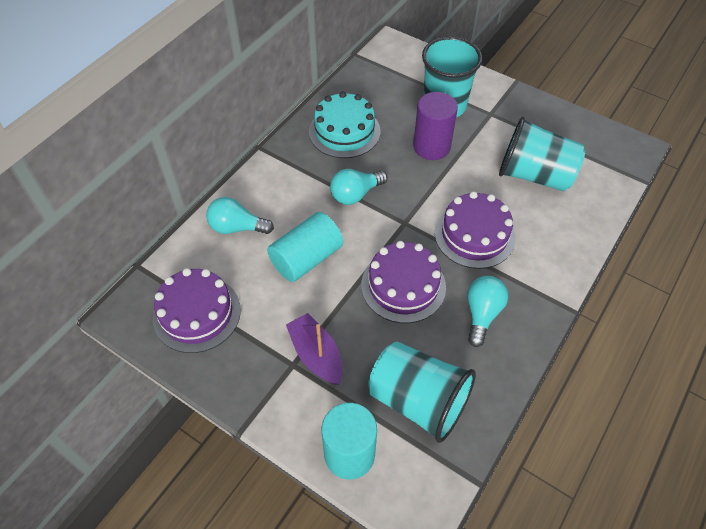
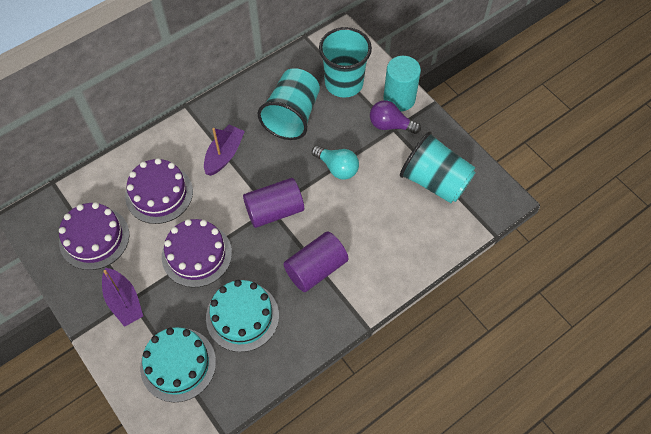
purple boat: 1 -> 2
purple cylinder: 1 -> 2
purple light bulb: 0 -> 1
turquoise cake: 1 -> 2
turquoise cylinder: 2 -> 1
turquoise light bulb: 3 -> 1

